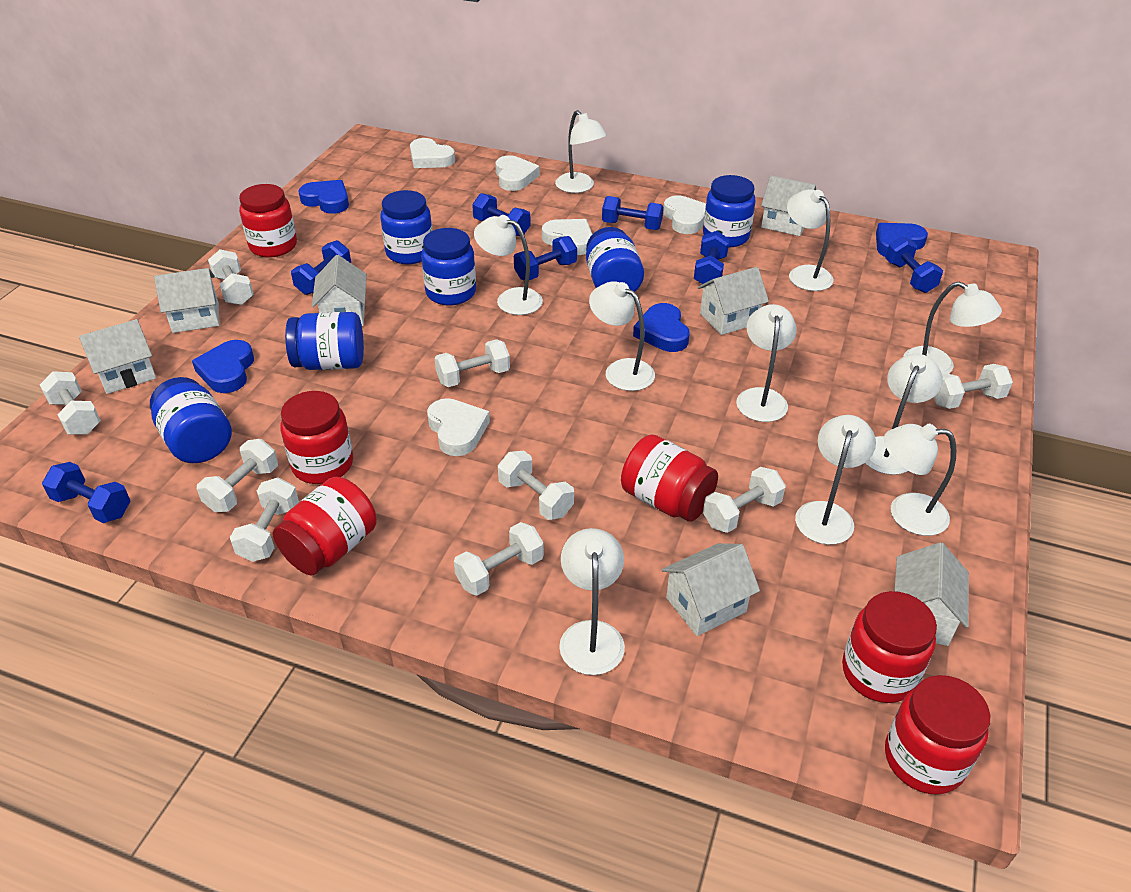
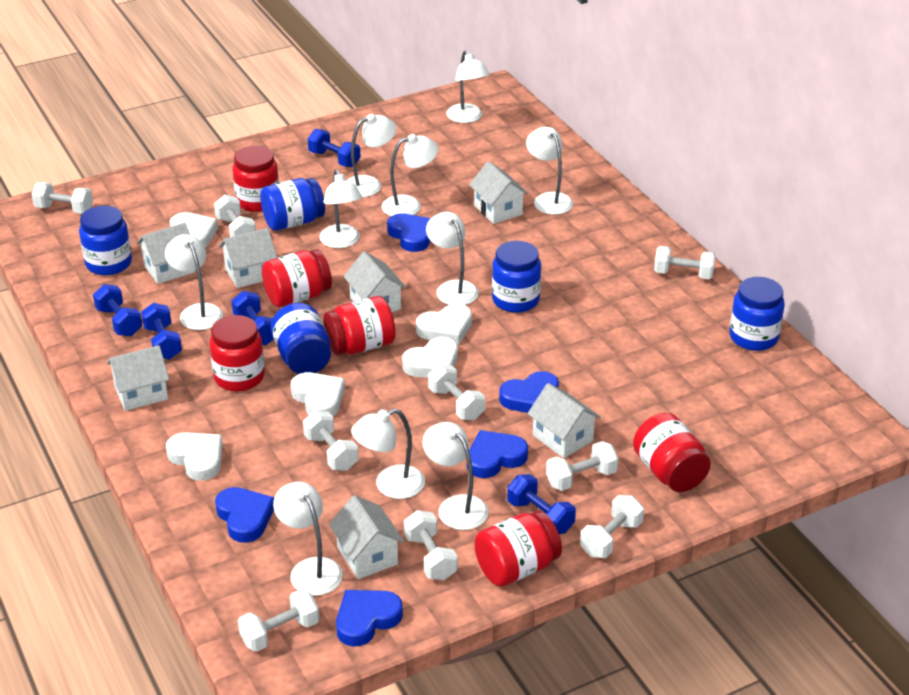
blue dumbbell: 7 -> 5
blue heart: 4 -> 5
blue jar: 6 -> 5

